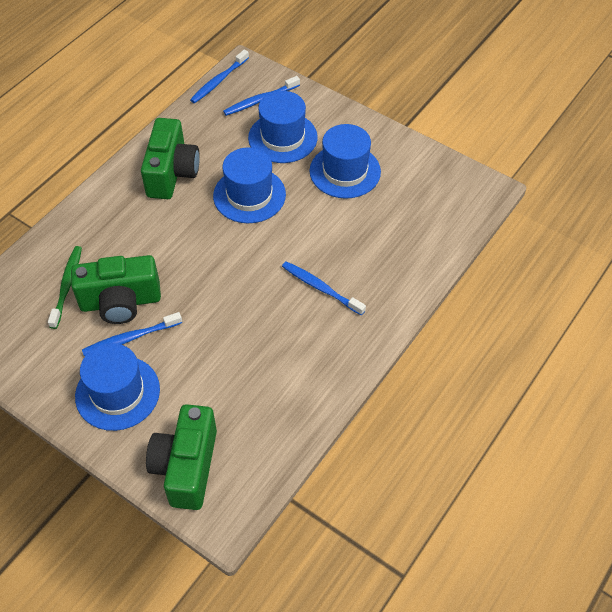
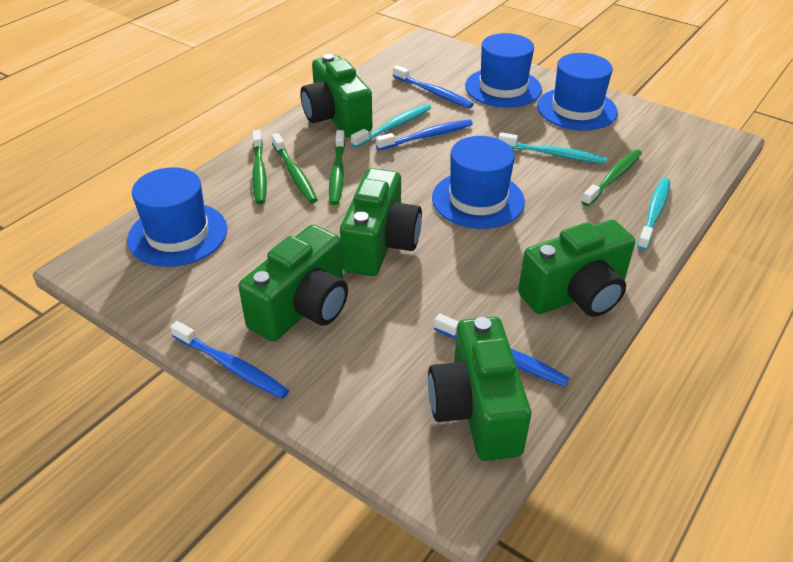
green camera: 3 -> 5
green toothbrush: 1 -> 4
turquoise toothbrush: 0 -> 3

